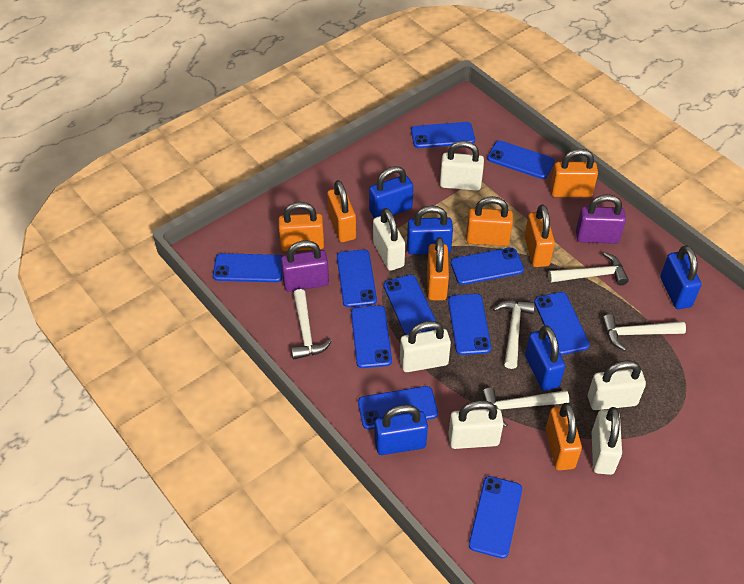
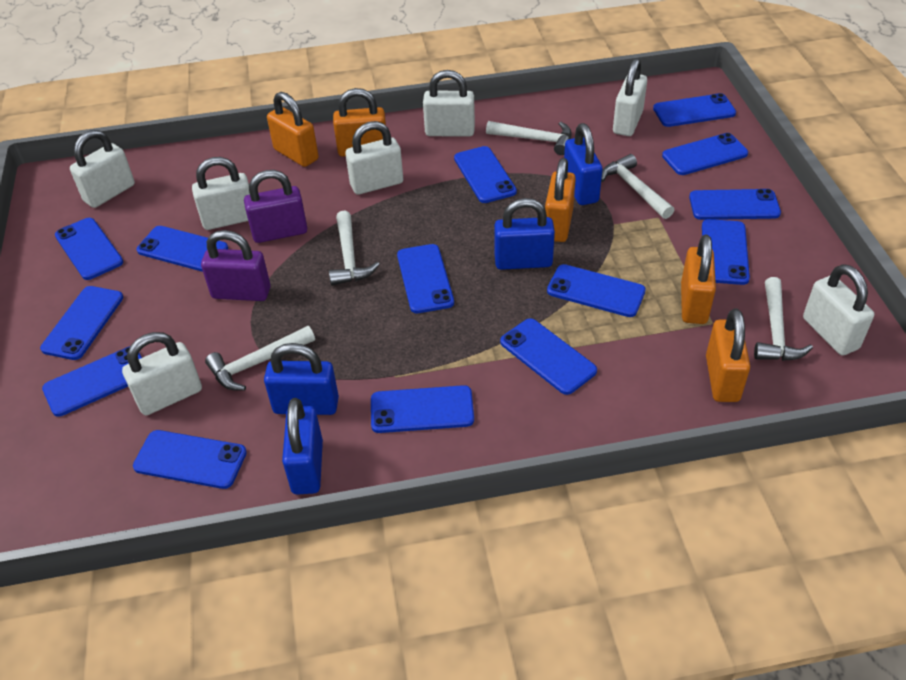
blue padlock: 5 -> 4
blue phone: 11 -> 14
orange padlock: 7 -> 5
white padlock: 6 -> 7

